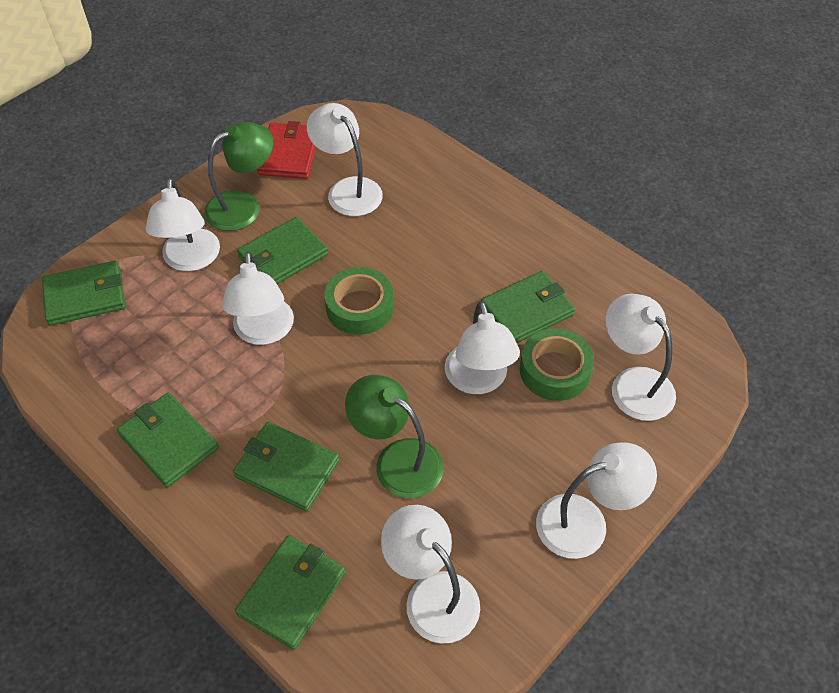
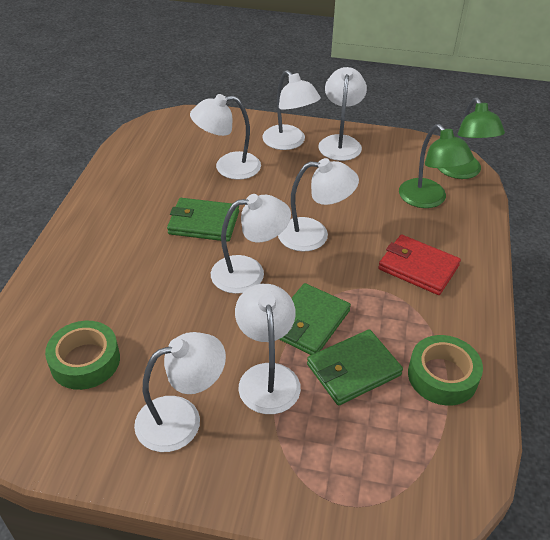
green wallet: 6 -> 3

